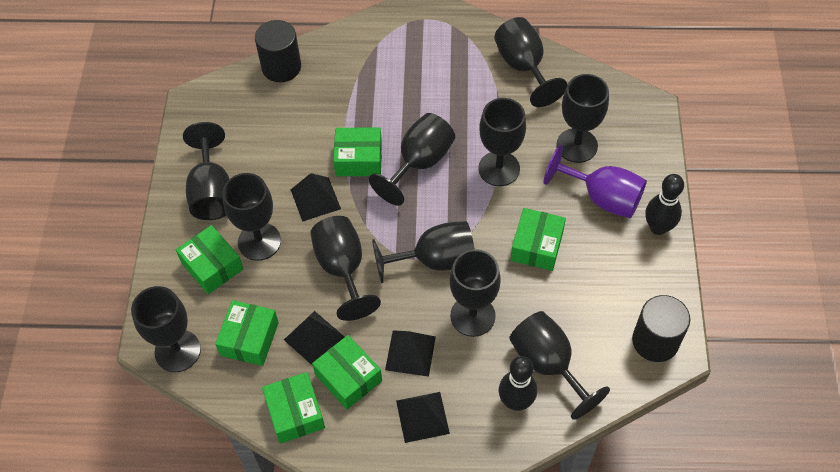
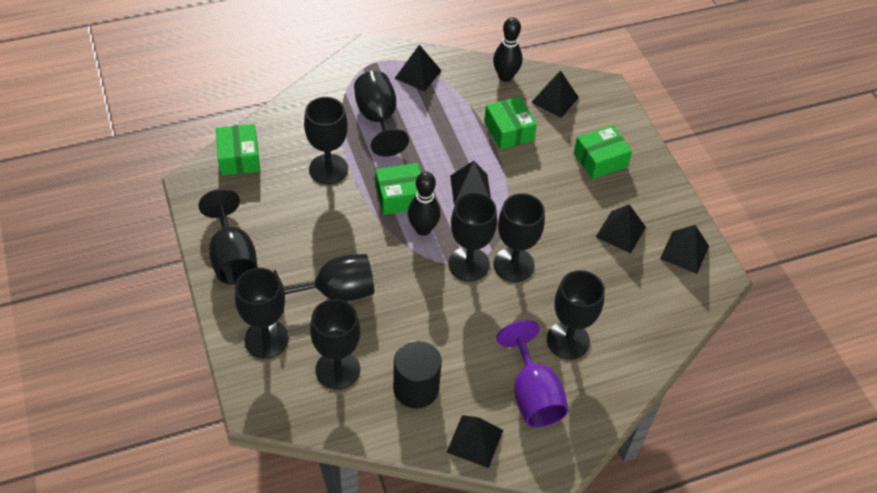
black cylinder: 2 -> 1
black goblet: 11 -> 9
black pyramid: 4 -> 6
green box: 6 -> 4

